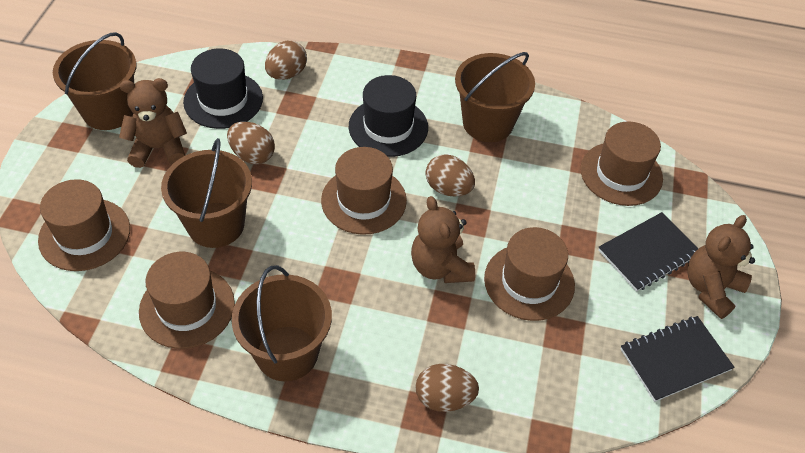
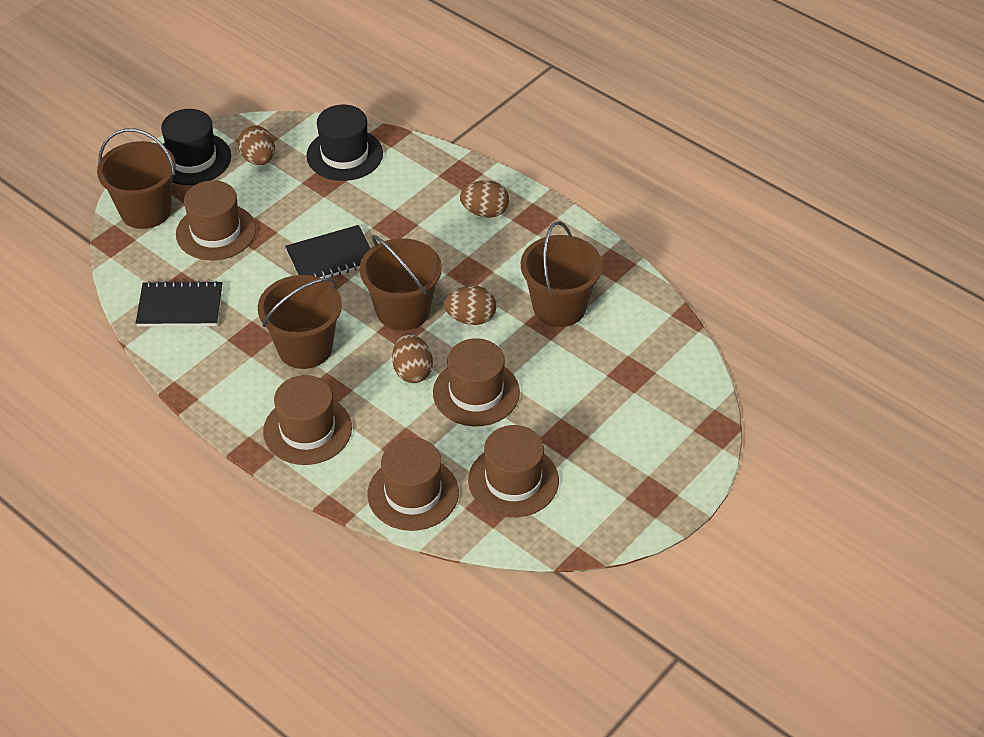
brown teddy bear: 3 -> 0

